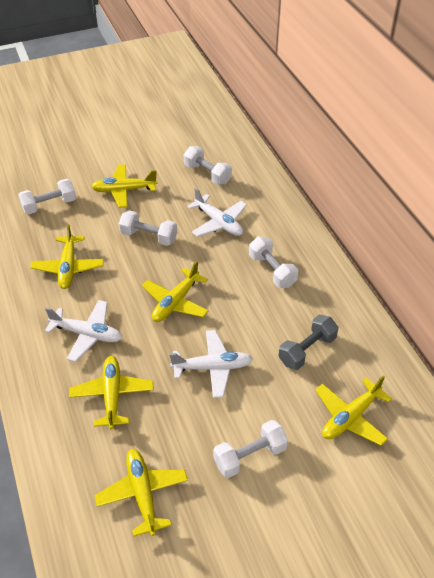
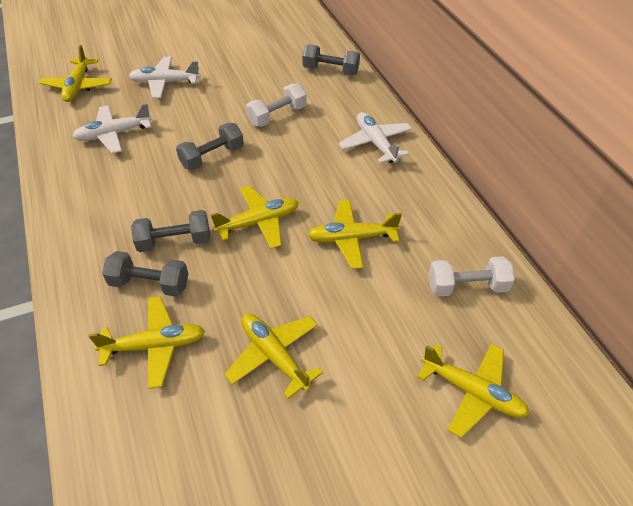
grey dumbbell: 1 -> 4
white dumbbell: 5 -> 2

